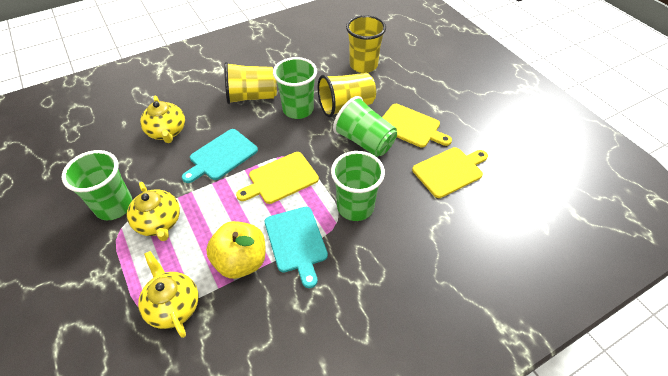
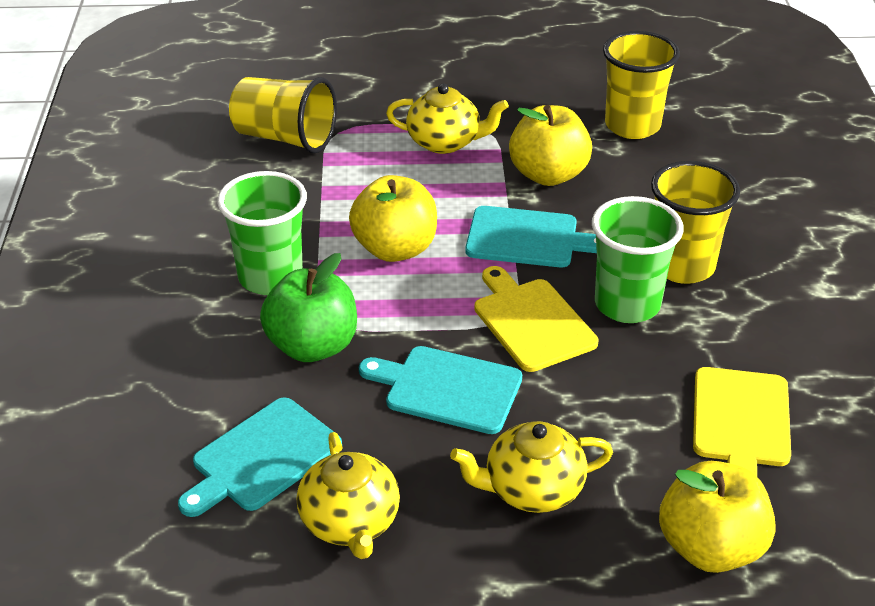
green apple: 0 -> 1
green cup: 4 -> 2
turquoise cutting board: 2 -> 3
yellow apple: 1 -> 3
yellow cutting board: 3 -> 2

